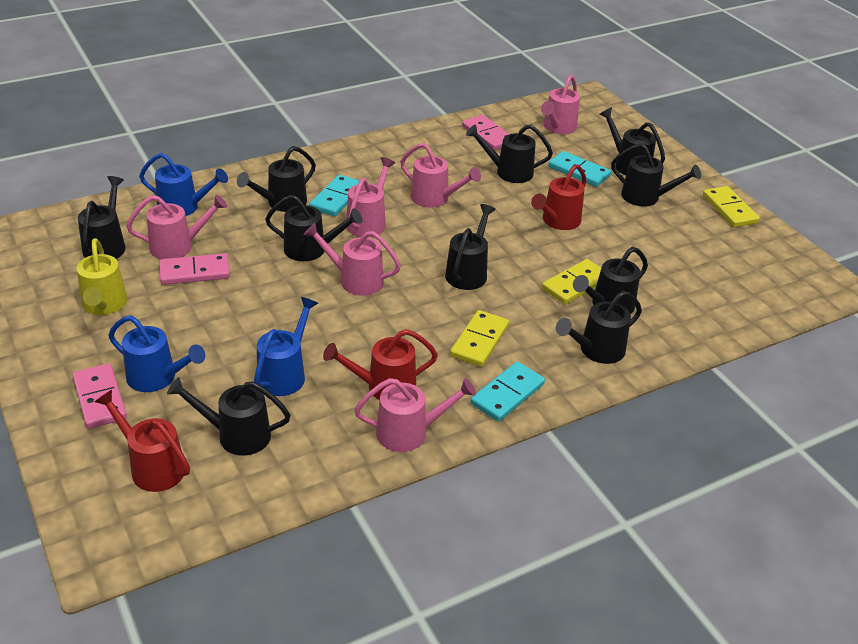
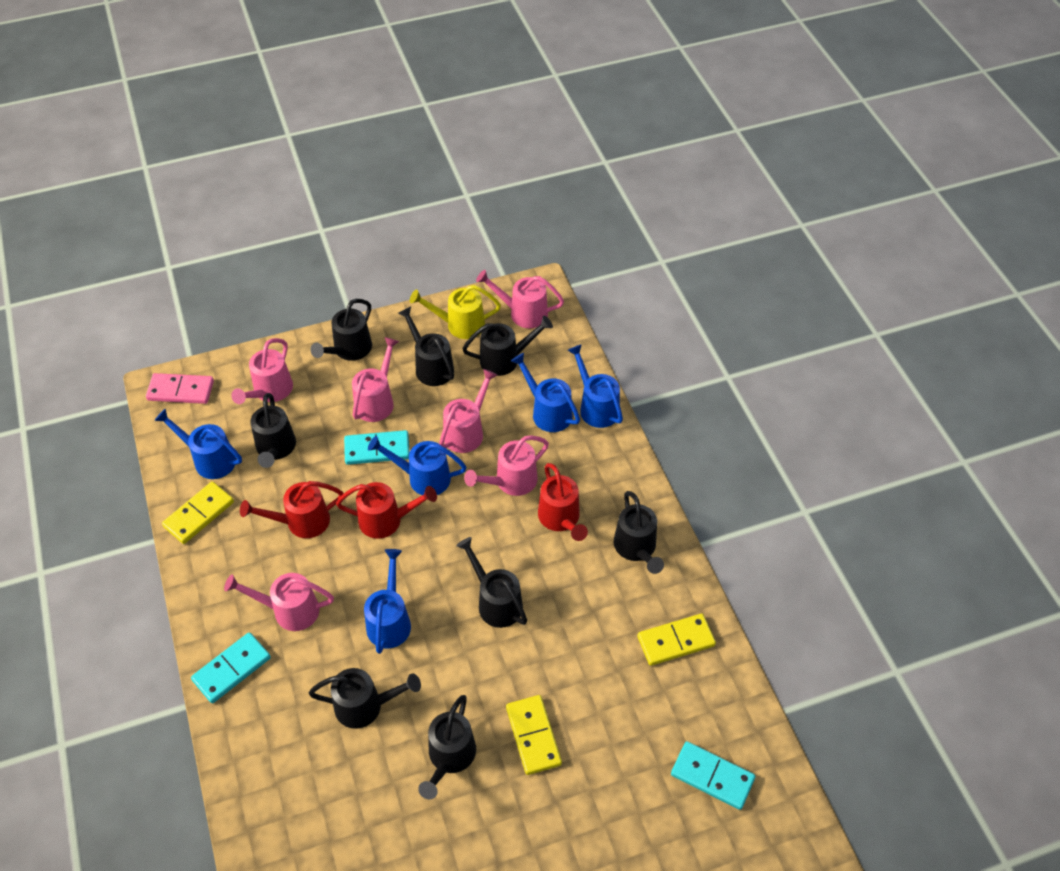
black watering can: 10 -> 8
blue watering can: 3 -> 5
pink domino: 3 -> 1

